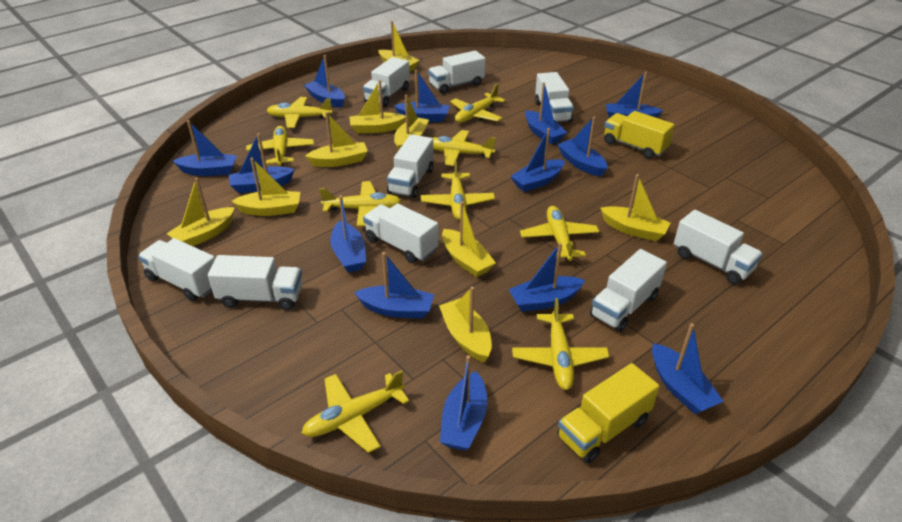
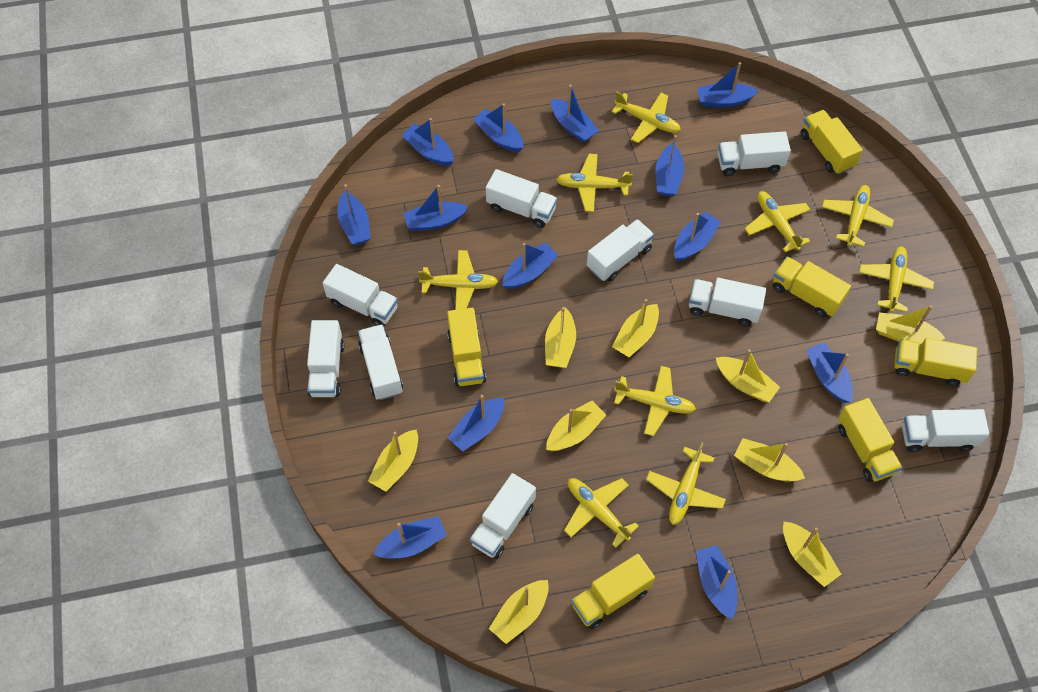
yellow truck: 2 -> 6

